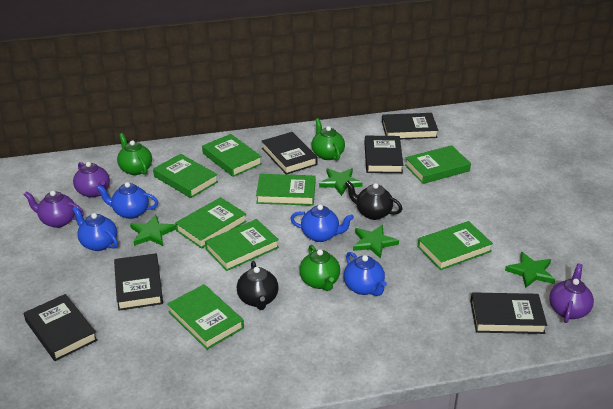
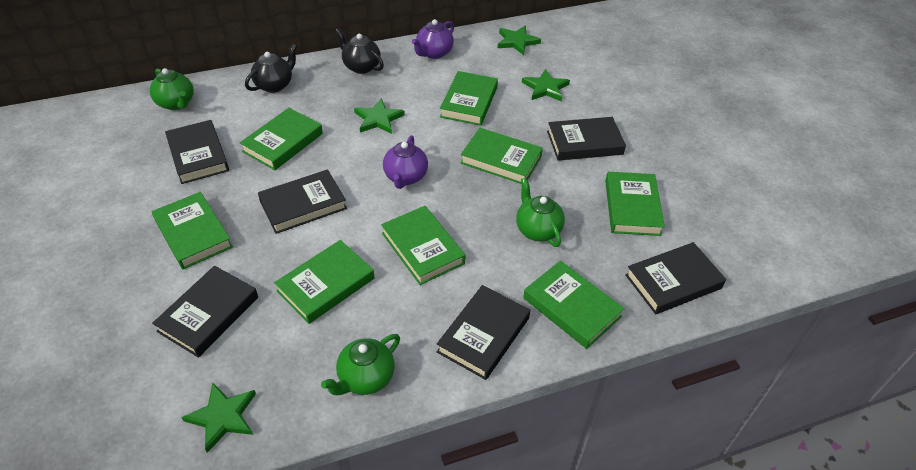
blue teapot: 4 -> 0
purple teapot: 3 -> 2

